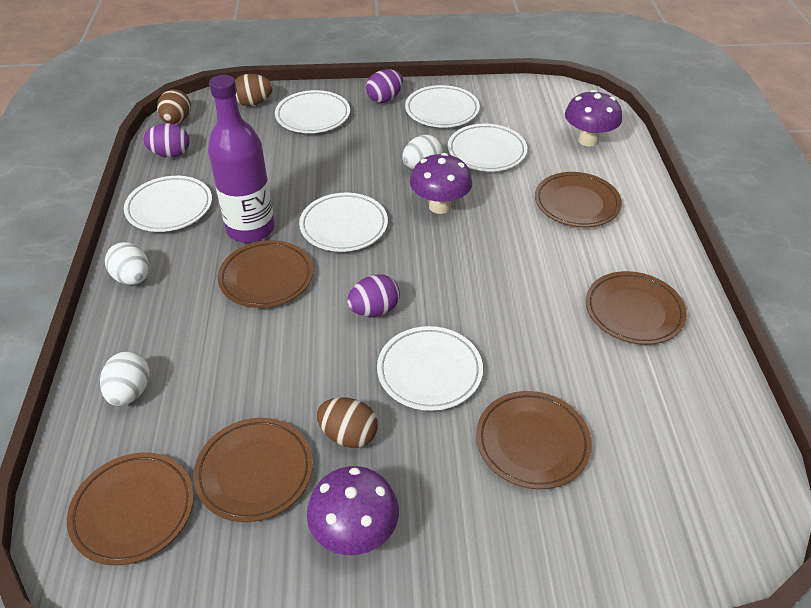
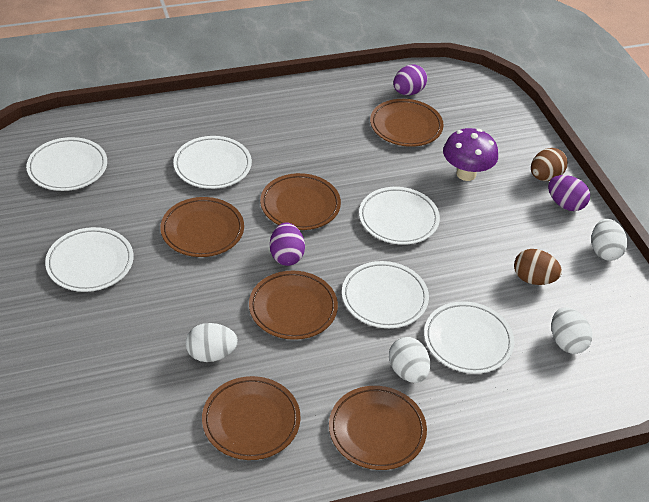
brown egg: 3 -> 2
purple bottle: 1 -> 0
purple mushroom: 3 -> 1
white egg: 3 -> 4

